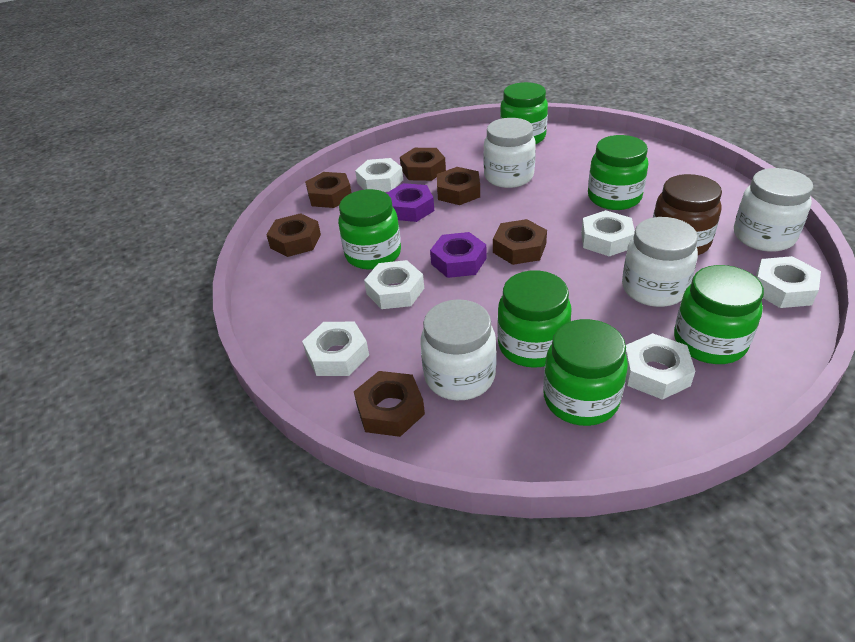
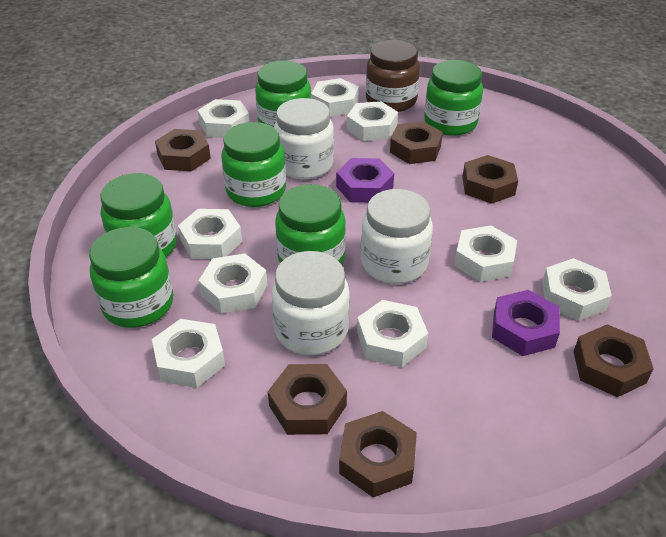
white jar: 4 -> 3
white nut: 6 -> 9

